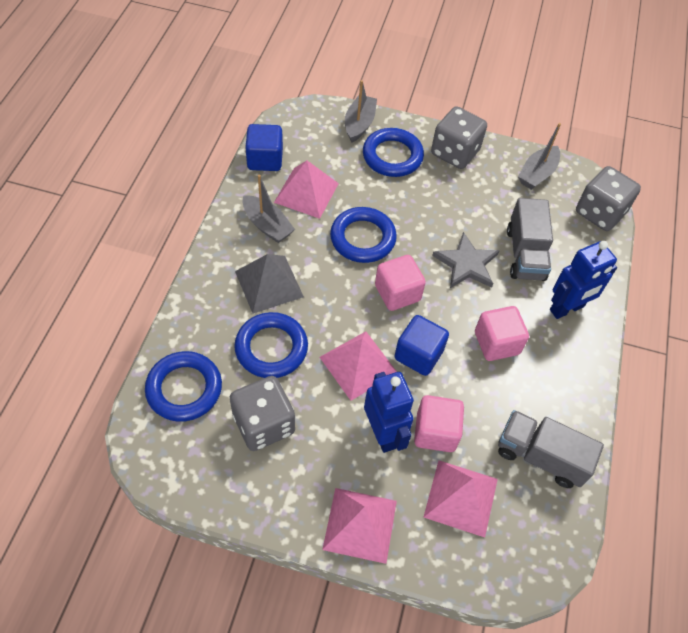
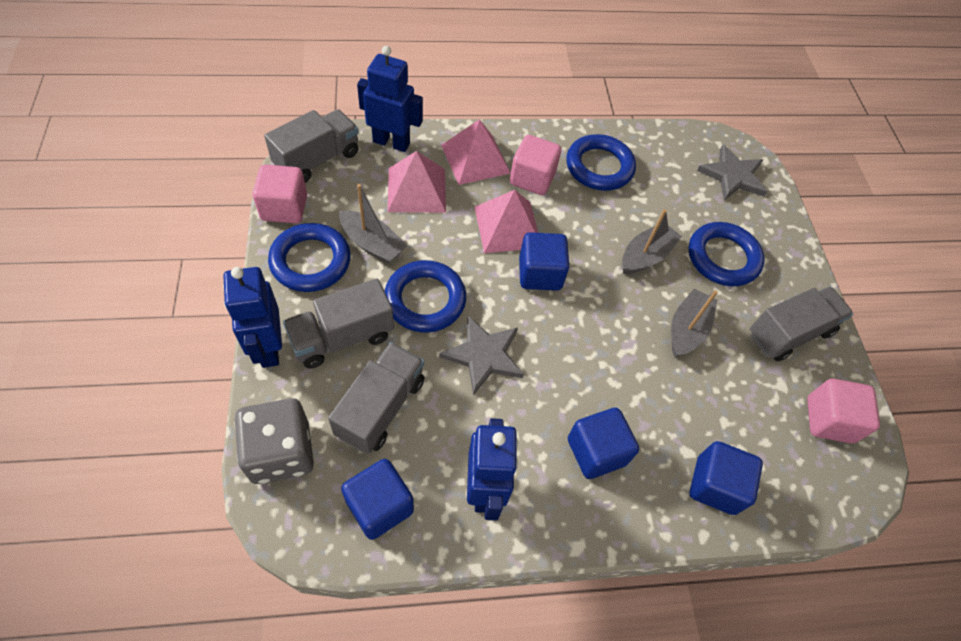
blue cube: 2 -> 4
blue robot: 2 -> 3
grey dice: 3 -> 1
grey pyramid: 1 -> 0
grey star: 1 -> 2
grey truck: 2 -> 4
pink pyramid: 4 -> 3

